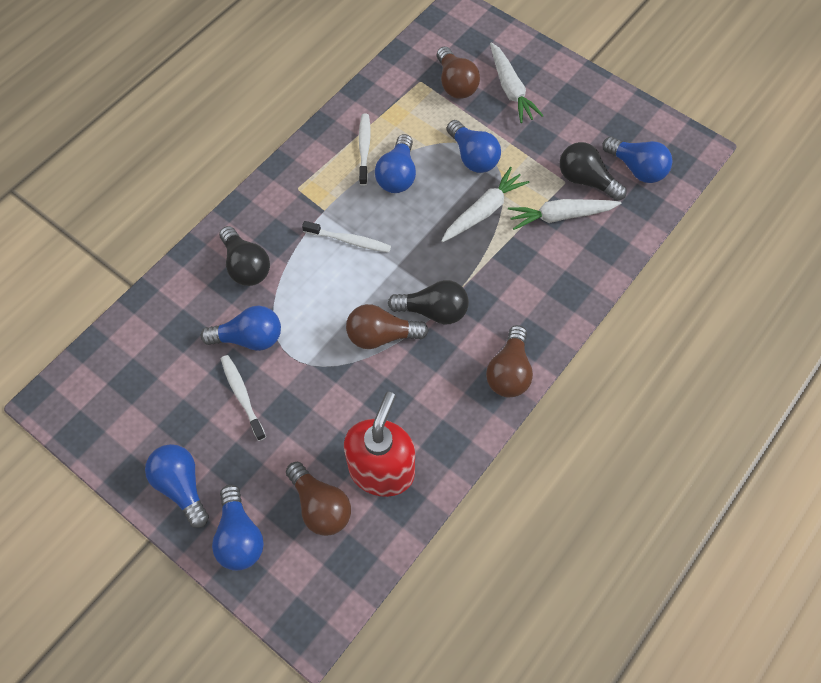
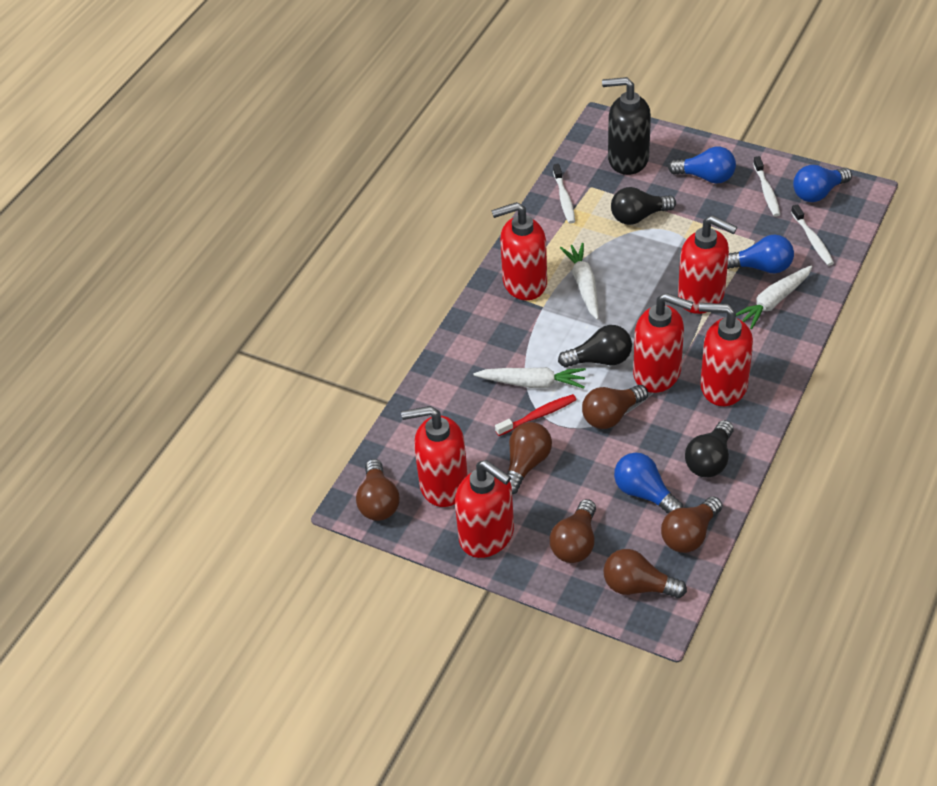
black soap dispenser: 0 -> 1
blue light bulb: 6 -> 4
brown light bulb: 4 -> 6
red soap dispenser: 1 -> 6
red toothbrush: 0 -> 1

